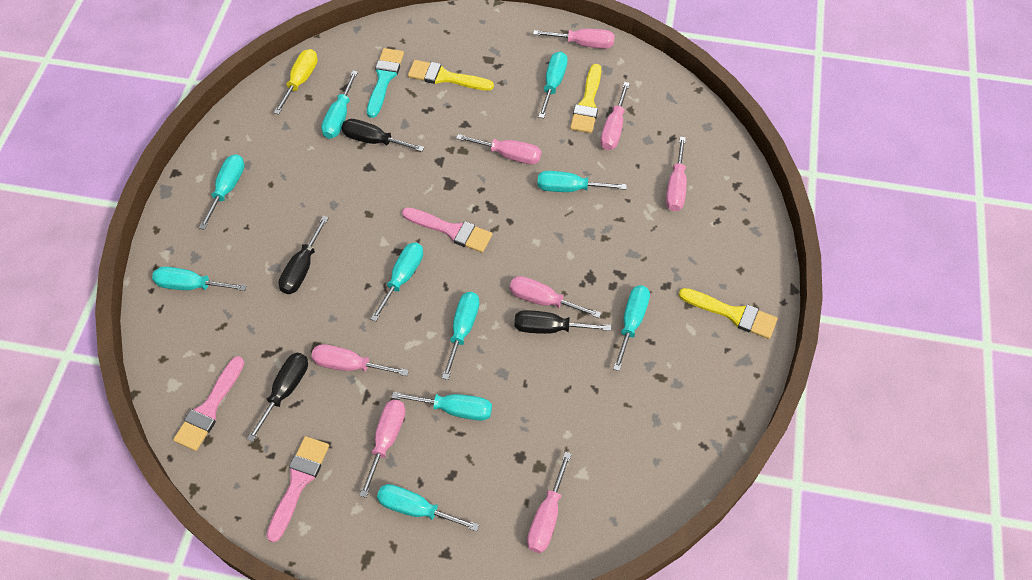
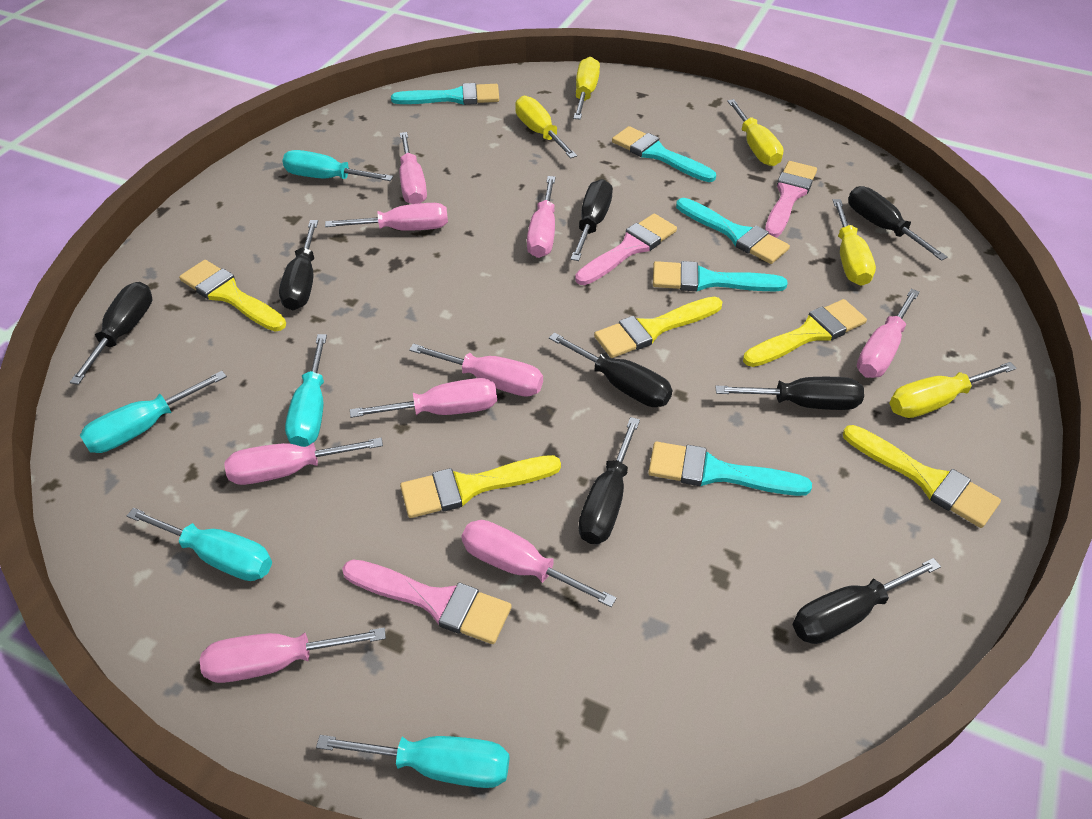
black screwdriver: 4 -> 8
pink screwdriver: 8 -> 9
turquoise brush: 1 -> 5
turquoise screwdriver: 10 -> 5
yellow brush: 3 -> 5
yellow screwdriver: 1 -> 5

